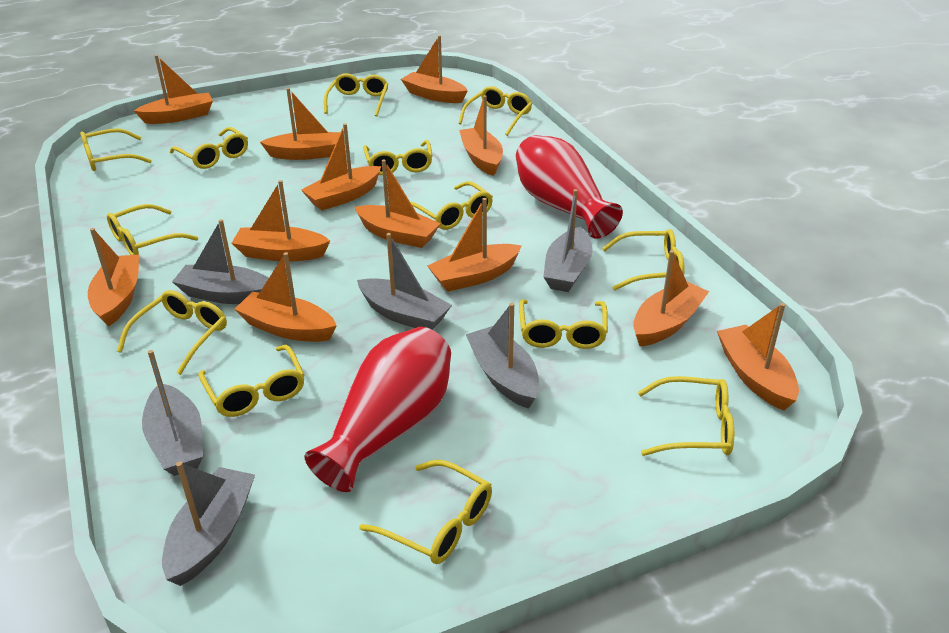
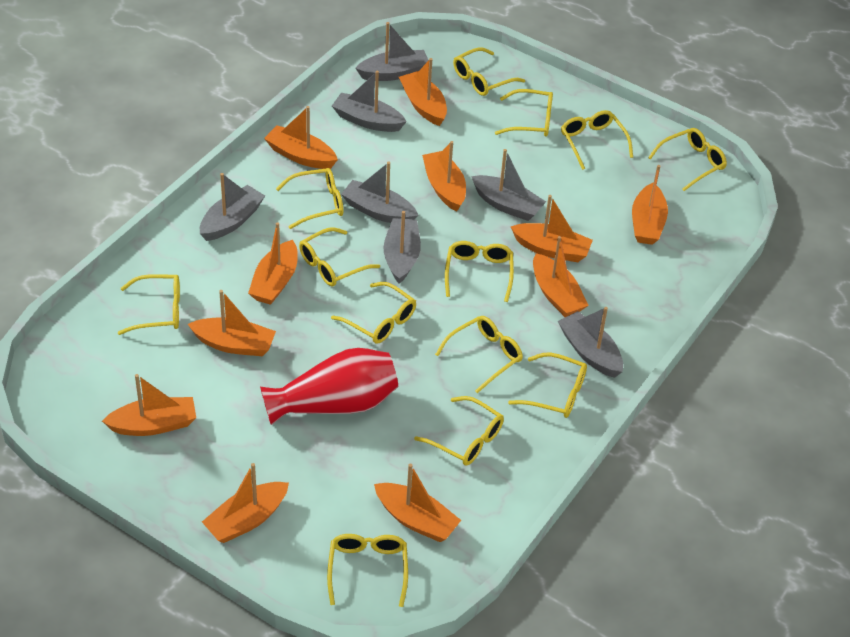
grey boat: 6 -> 7
orange boat: 12 -> 11
red vase: 2 -> 1

